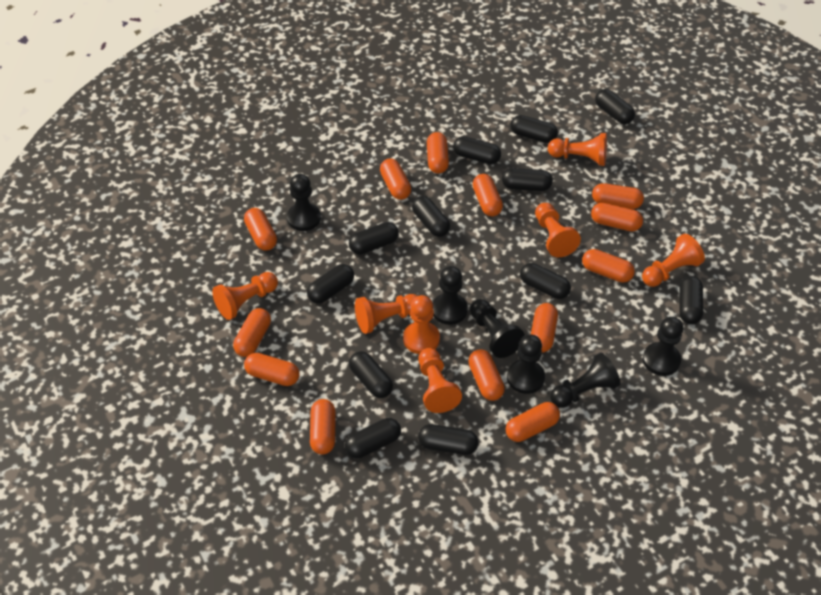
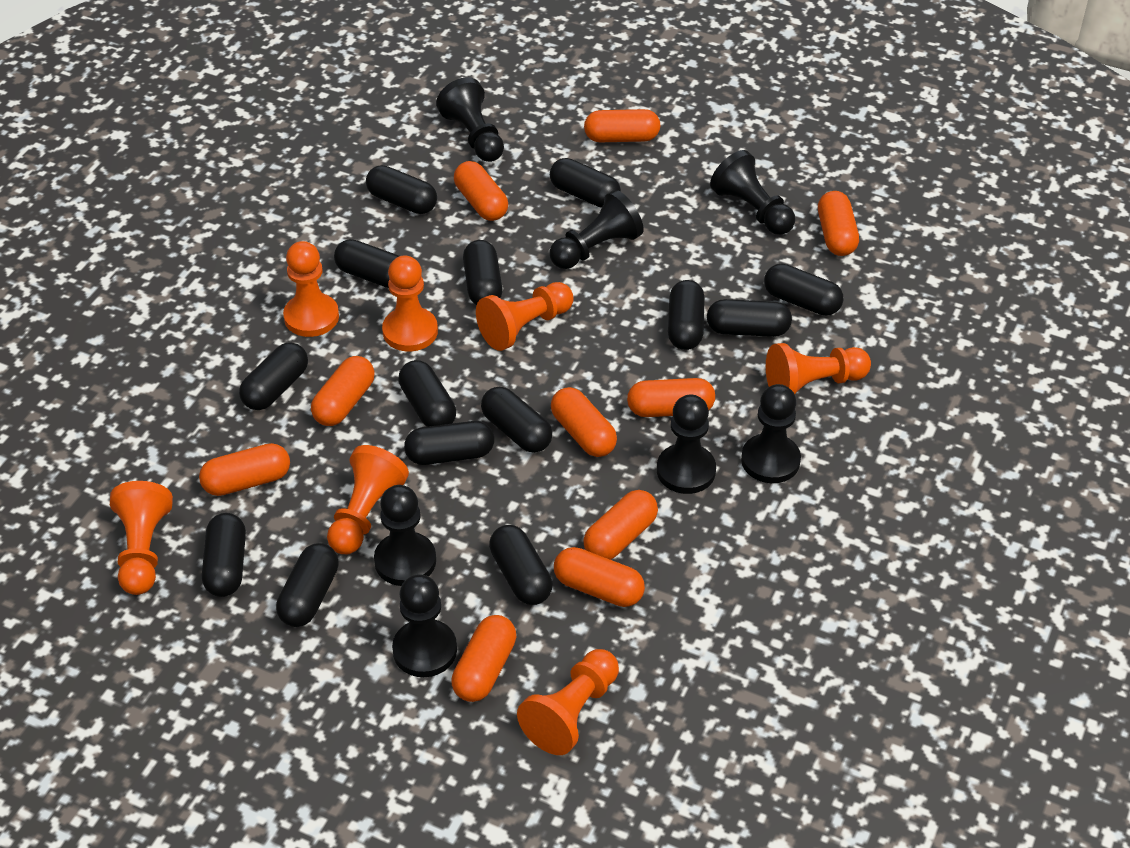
black capsule: 12 -> 14
black pawn: 6 -> 7
orange capsule: 13 -> 10

